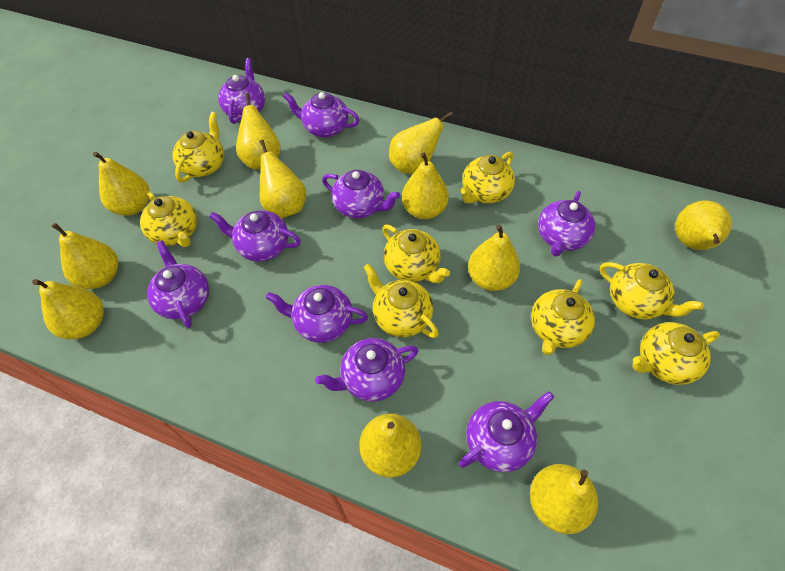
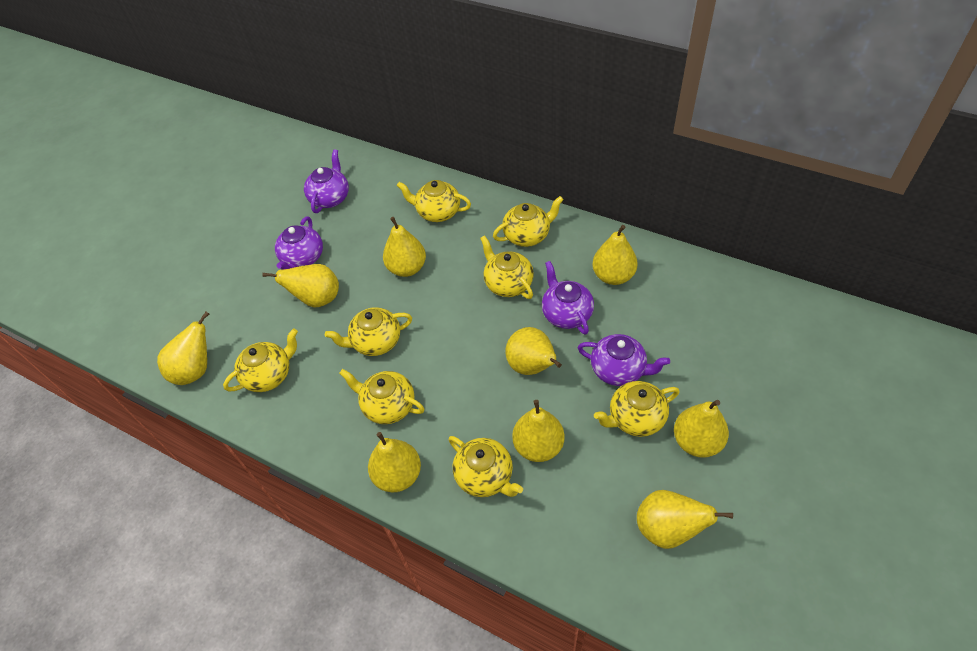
purple teapot: 9 -> 4
yellow pear: 11 -> 9

